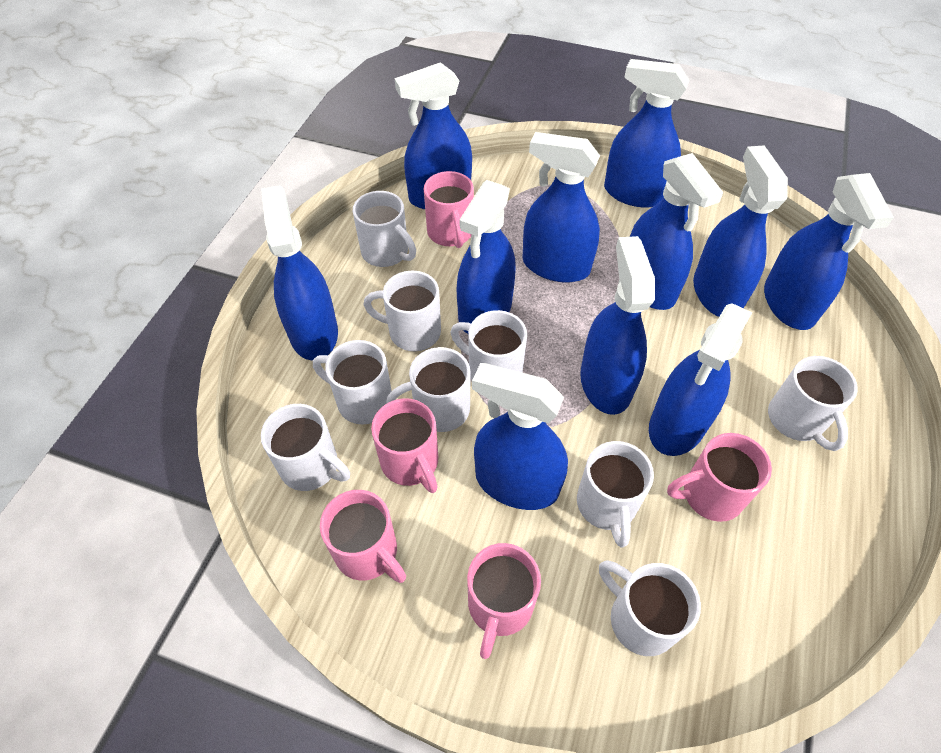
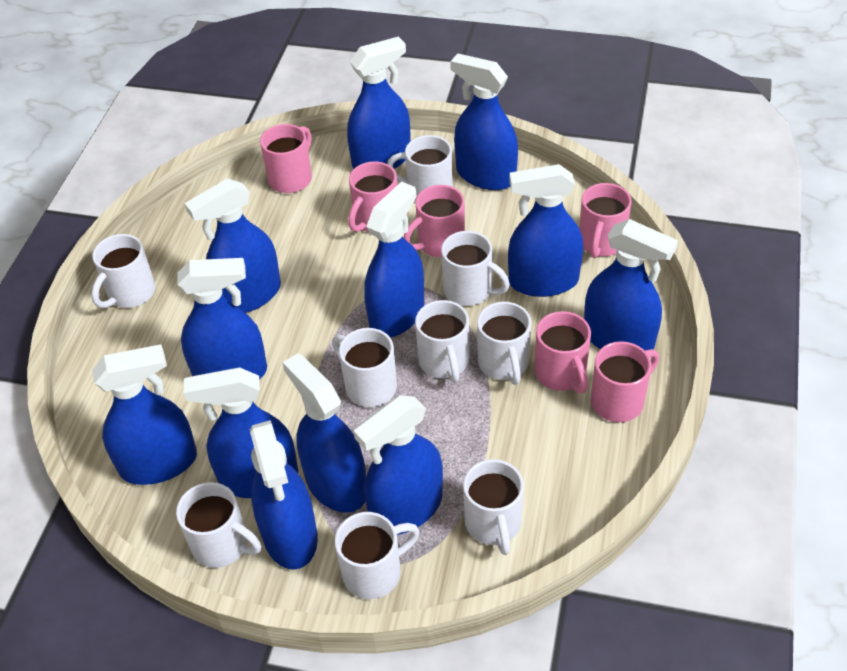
blue spray bottle: 11 -> 12
pink mug: 5 -> 6

